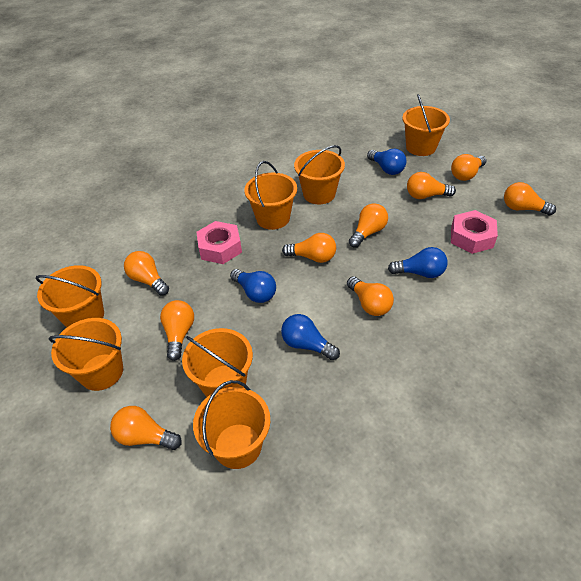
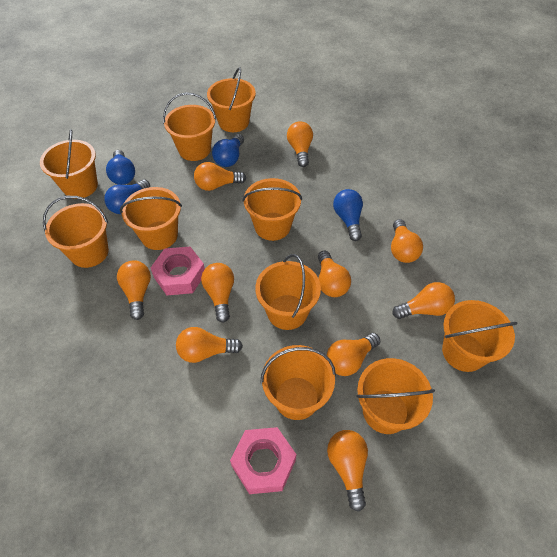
orange bucket: 7 -> 10
orange light bulb: 9 -> 10

